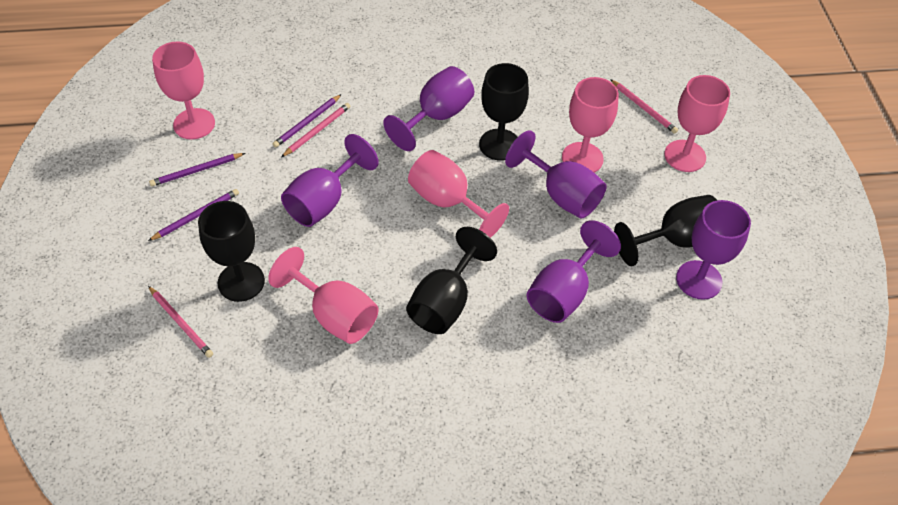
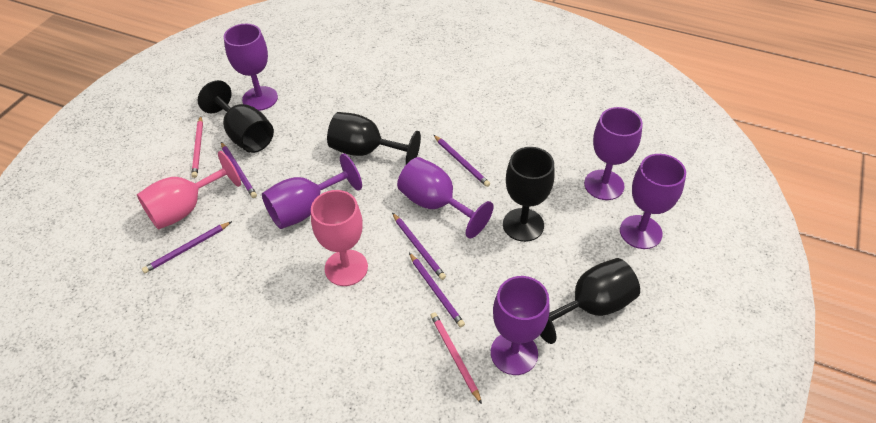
pink goblet: 5 -> 2
pink pencil: 3 -> 2
purple goblet: 5 -> 6
purple pencil: 3 -> 5

